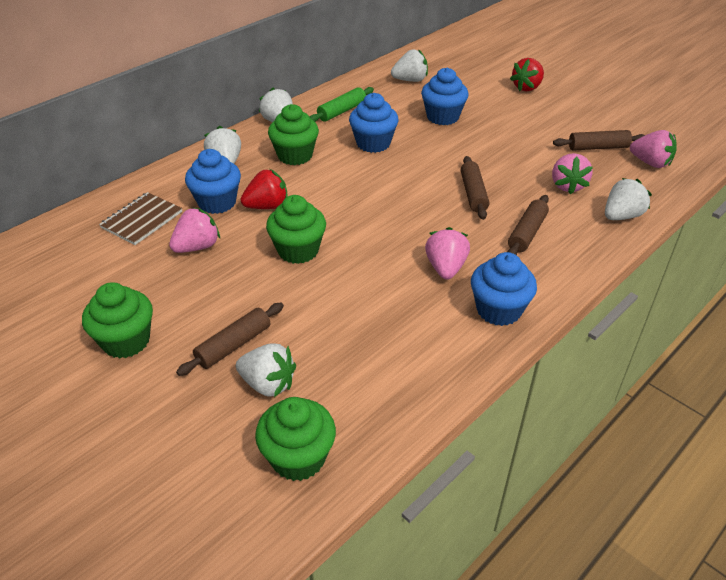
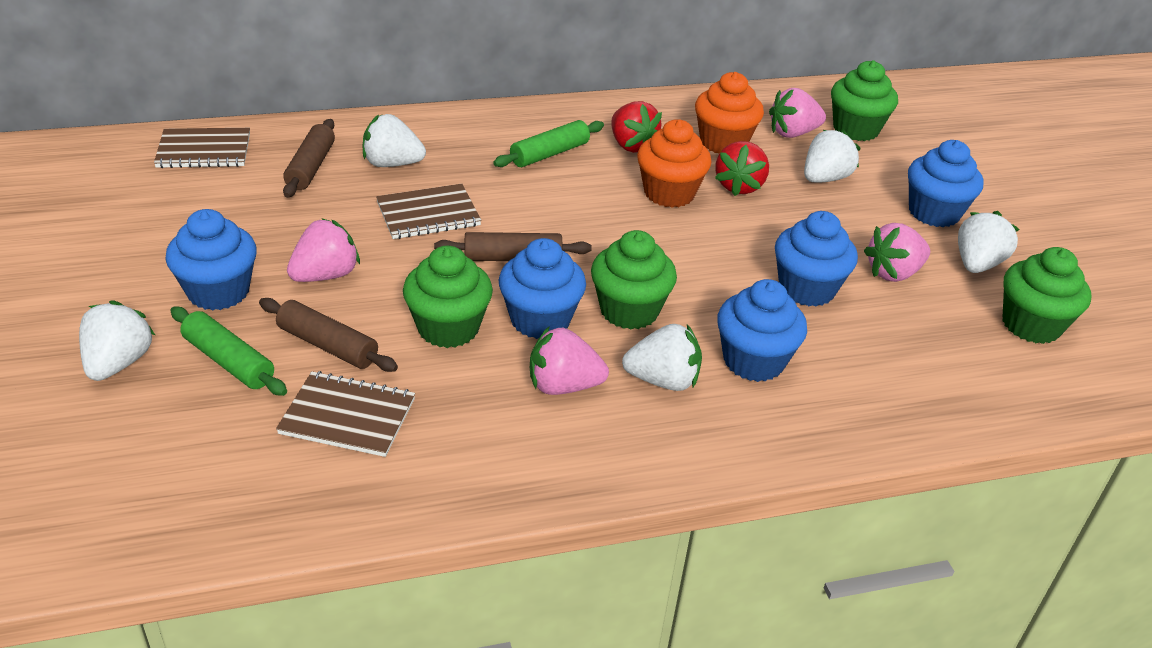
blue cupcake: 4 -> 5
brown notebook: 1 -> 3
brown rolling pin: 4 -> 3
green rolling pin: 1 -> 2
orange cupcake: 0 -> 2

